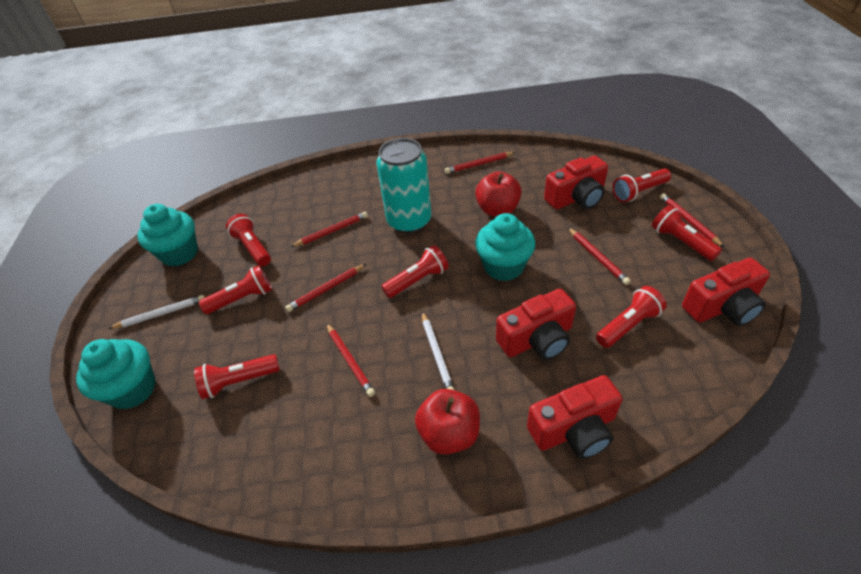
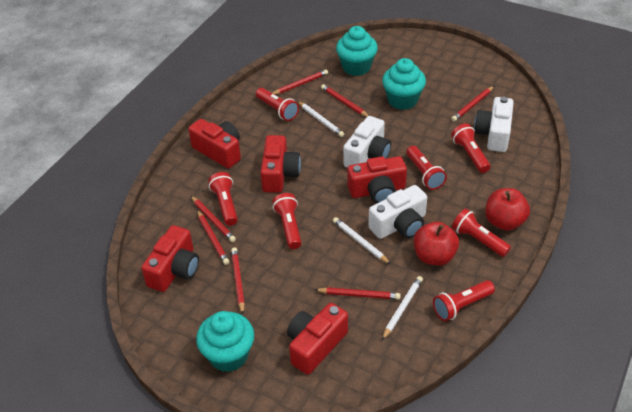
red camera: 4 -> 5
red pencil: 6 -> 7
turquoise can: 1 -> 0
white camera: 0 -> 3
white pencil: 2 -> 3

